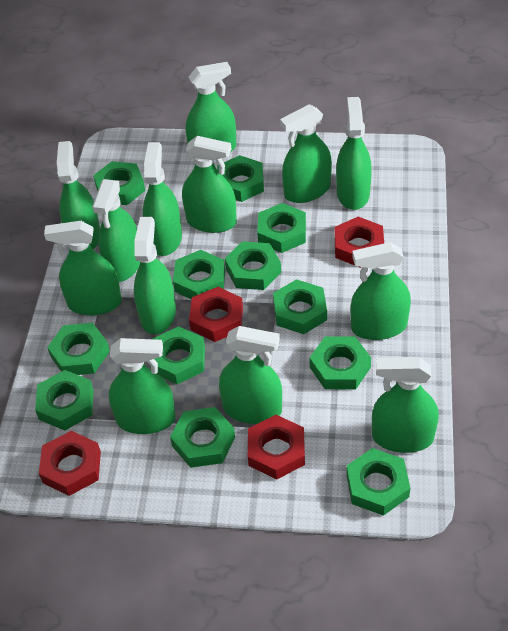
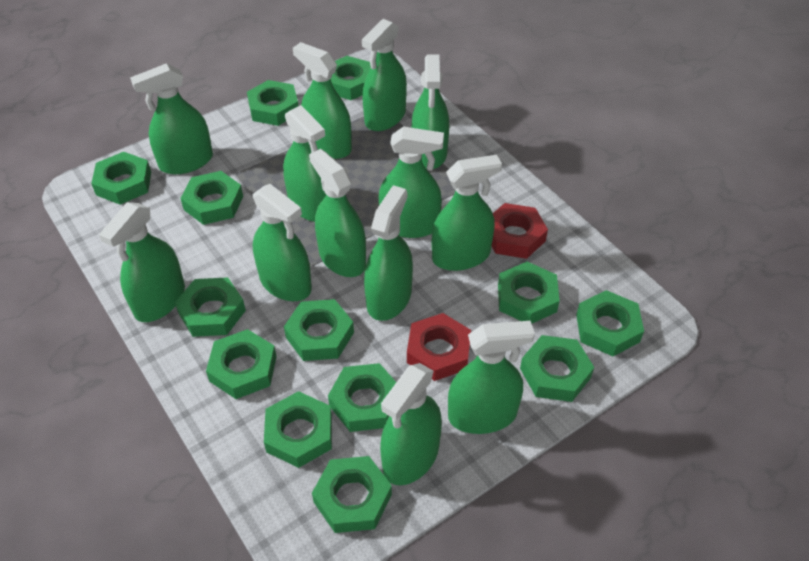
green nut: 12 -> 13
red nut: 4 -> 2

